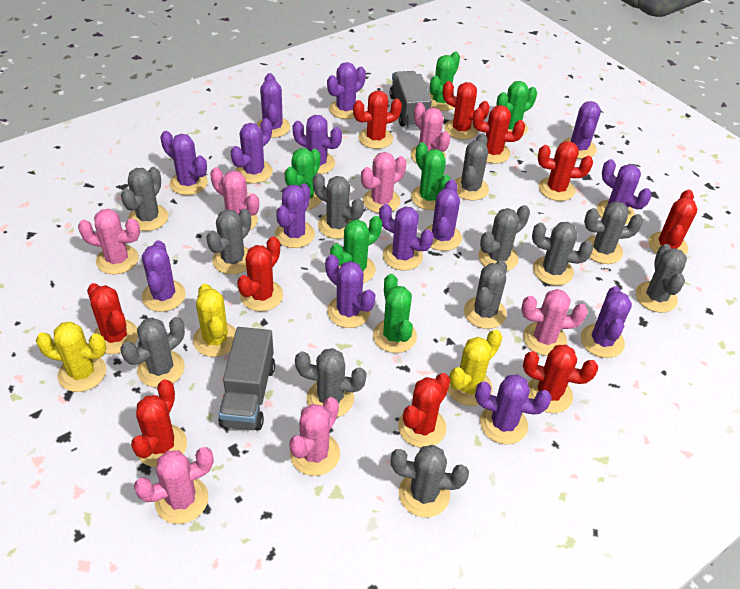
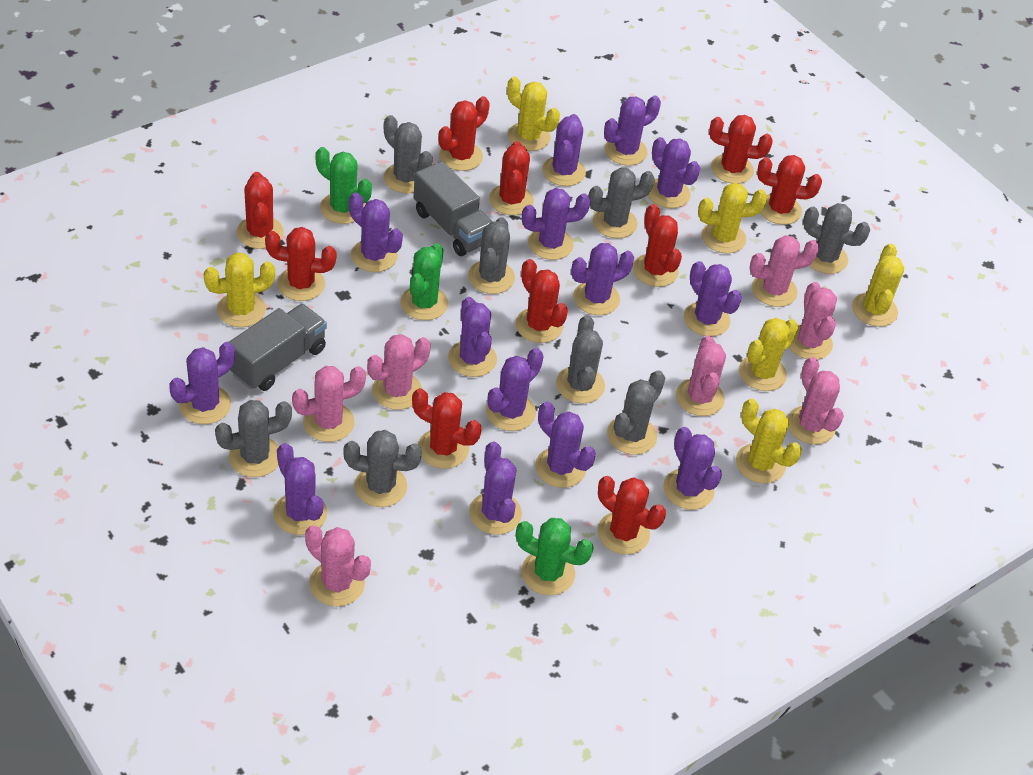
green cactus: 6 -> 3
grey cactus: 12 -> 8
yellow cactus: 3 -> 6

